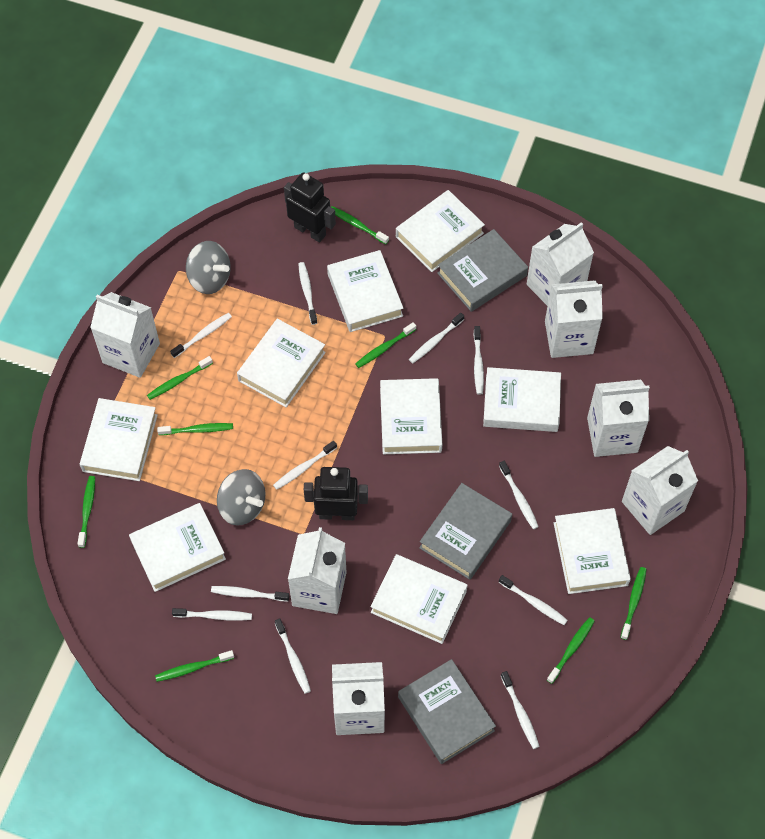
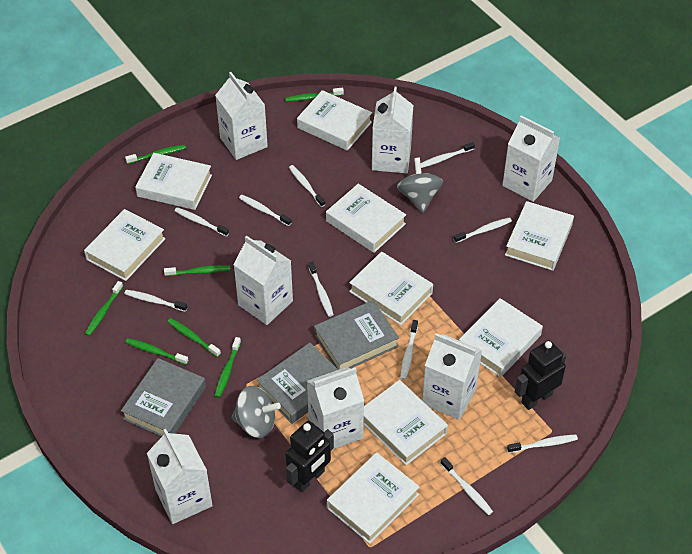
green toothbrush: 8 -> 7
white toothbrush: 11 -> 10

